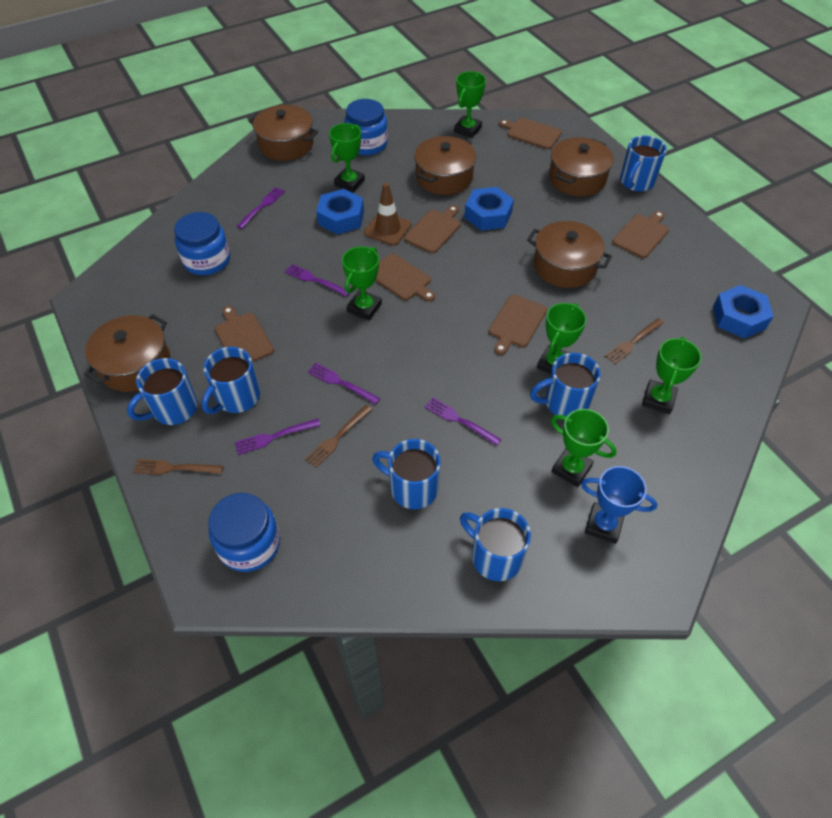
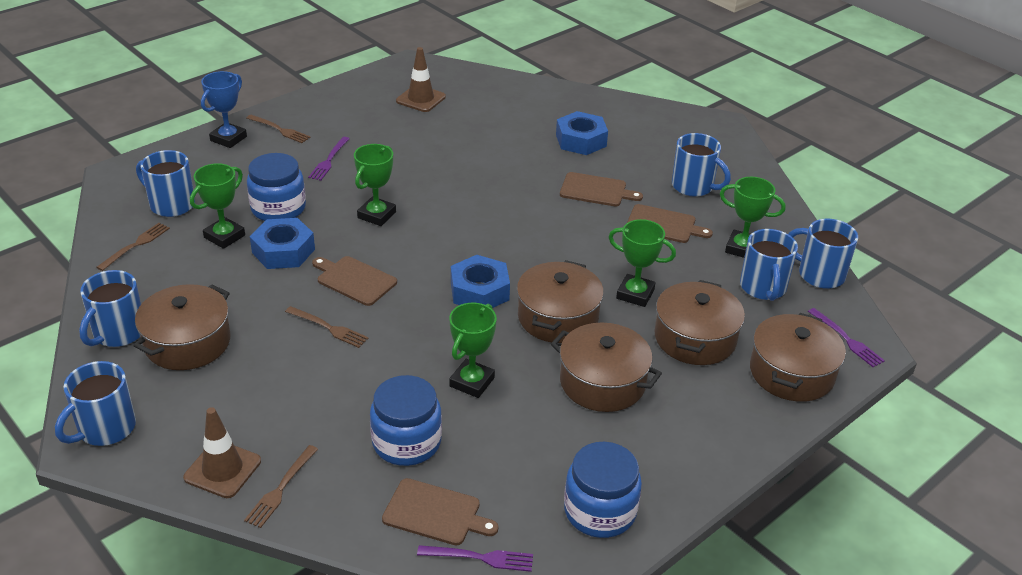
brown cutting board: 6 -> 4
brown fork: 3 -> 4
brown traffic cone: 1 -> 2
green trophy: 6 -> 5
purple fork: 5 -> 3

